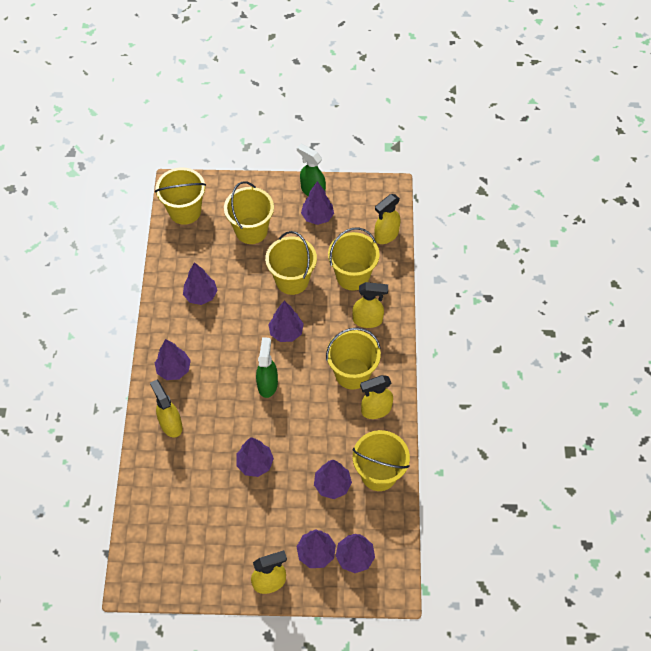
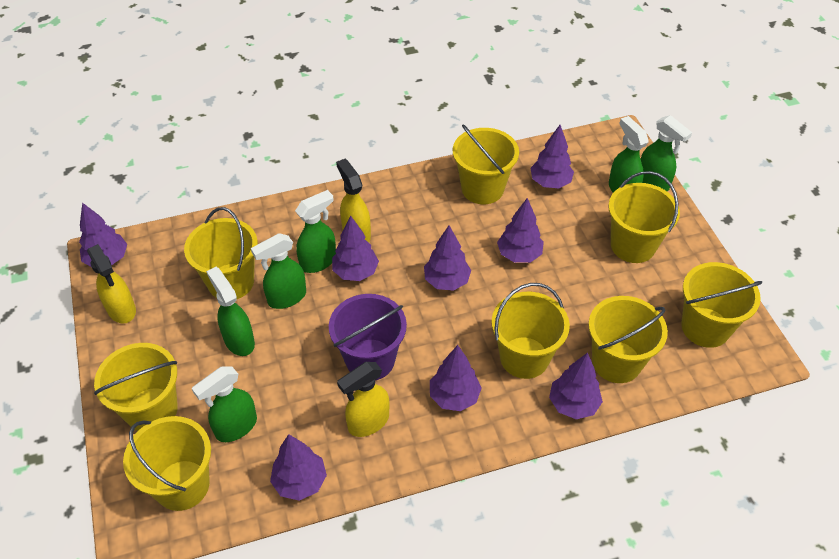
green spray bottle: 2 -> 6
purple bucket: 0 -> 1
yellow bucket: 6 -> 8
yellow spray bottle: 5 -> 3

